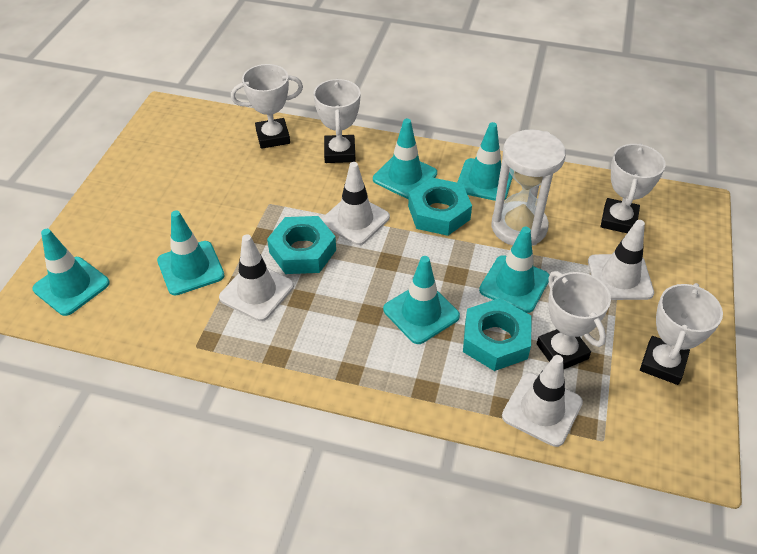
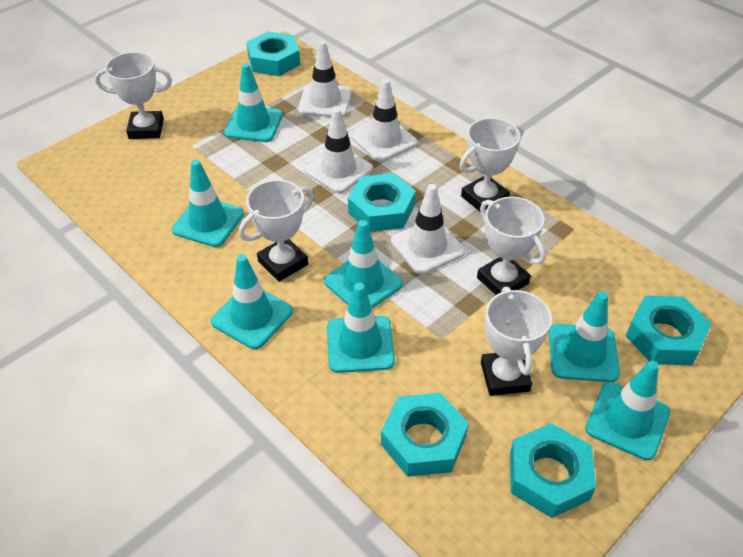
turquoise nut: 3 -> 5
turquoise traffic cone: 6 -> 7
white hourglass: 1 -> 0

